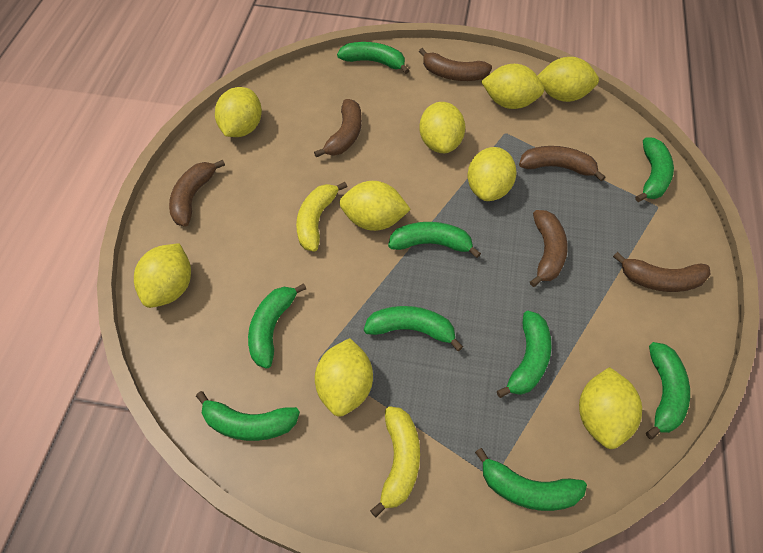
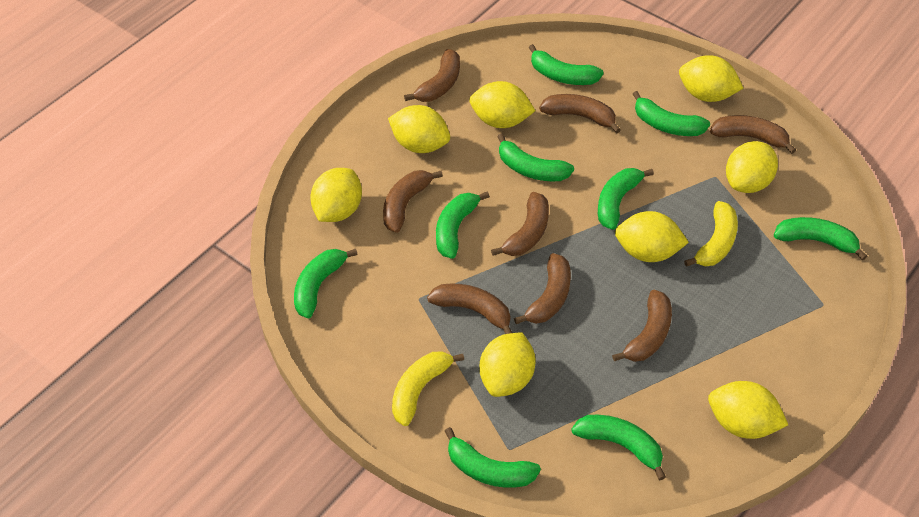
brown banana: 6 -> 8
yellow lemon: 9 -> 8

